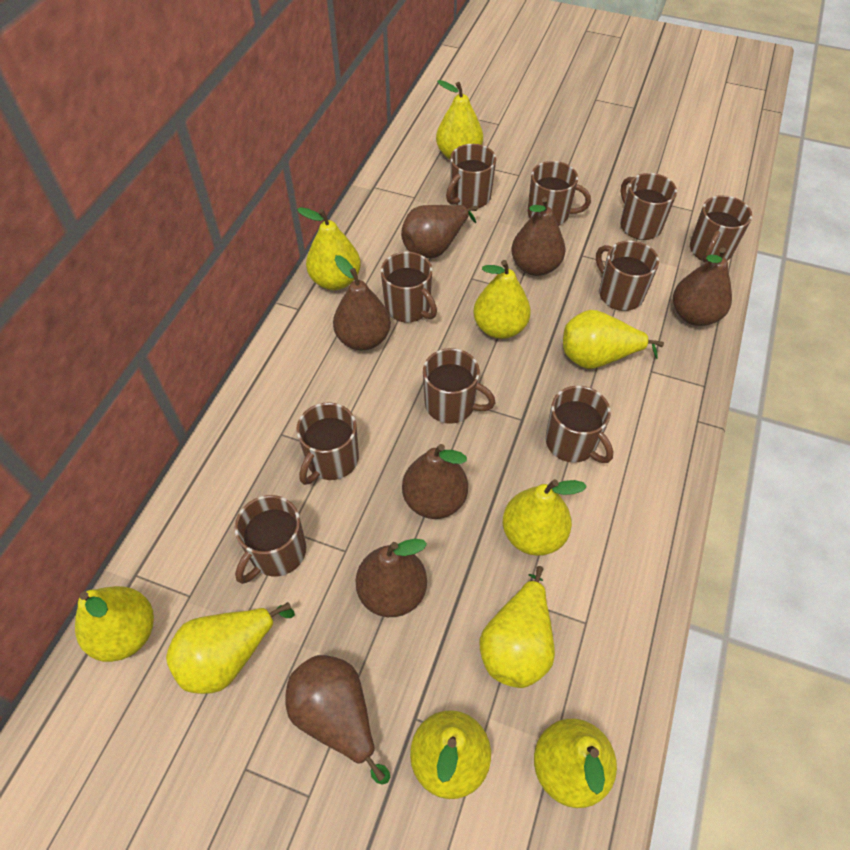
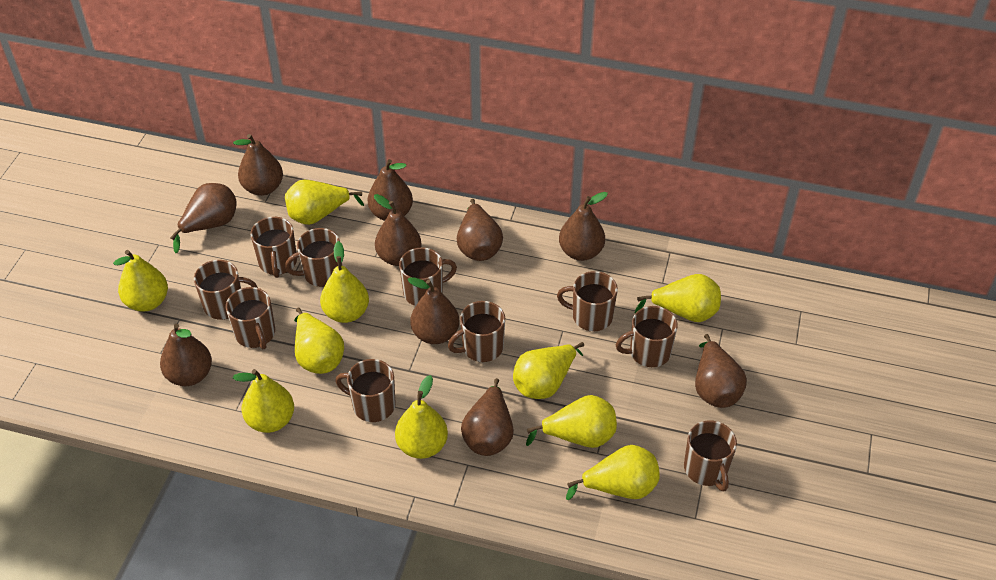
brown pear: 7 -> 10

